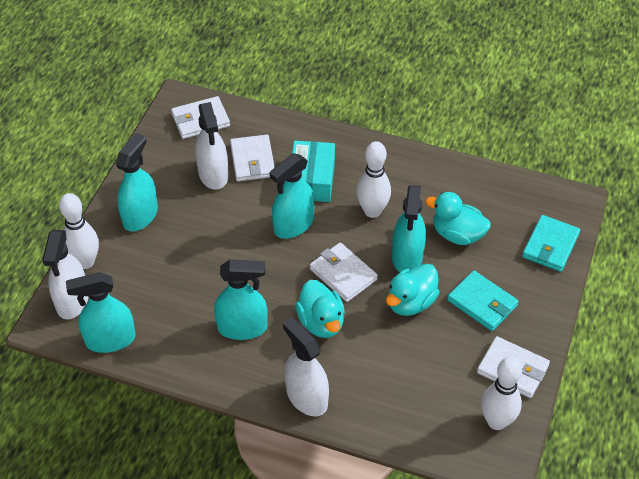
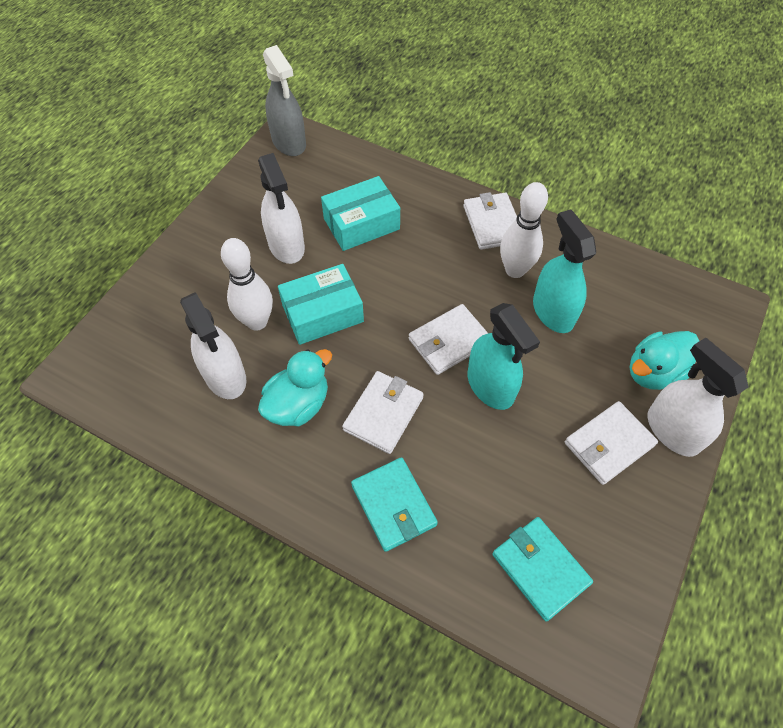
grey spray bottle: 0 -> 1
turquoise box: 1 -> 2
turquoise duck: 3 -> 2
turquoise spray bottle: 5 -> 2
white bowling pin: 3 -> 2

